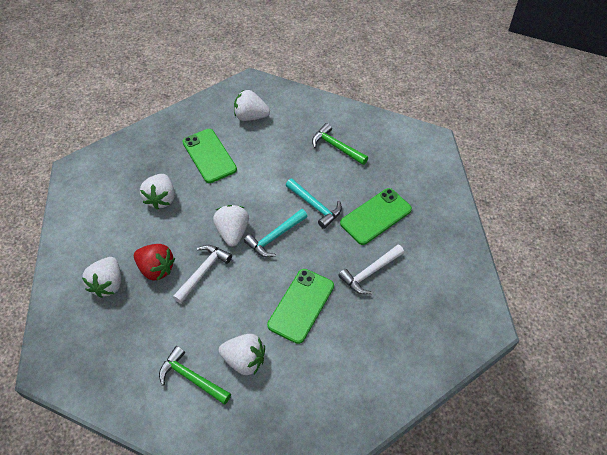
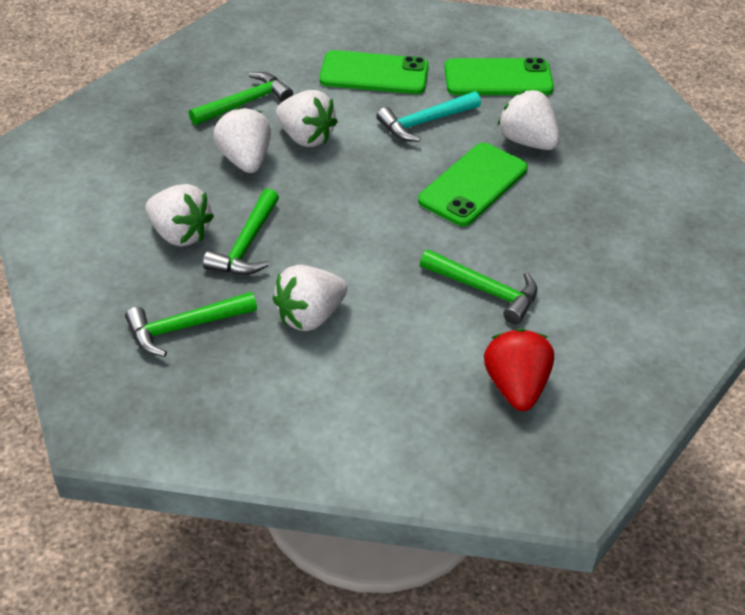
green hammer: 2 -> 4
turquoise hammer: 2 -> 1
white hammer: 2 -> 0

